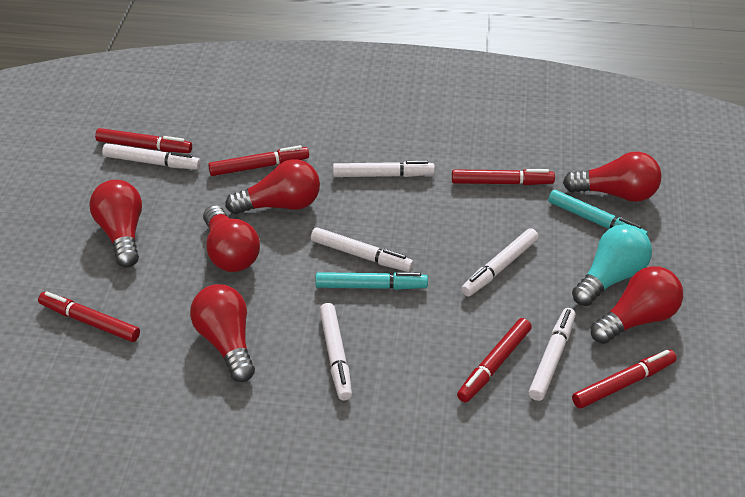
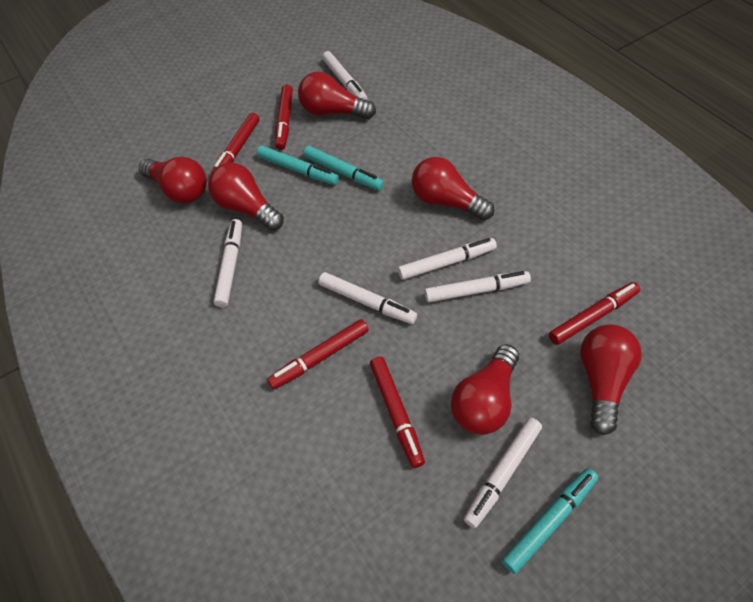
red marker: 6 -> 5
turquoise light bulb: 1 -> 0
turquoise marker: 2 -> 3

